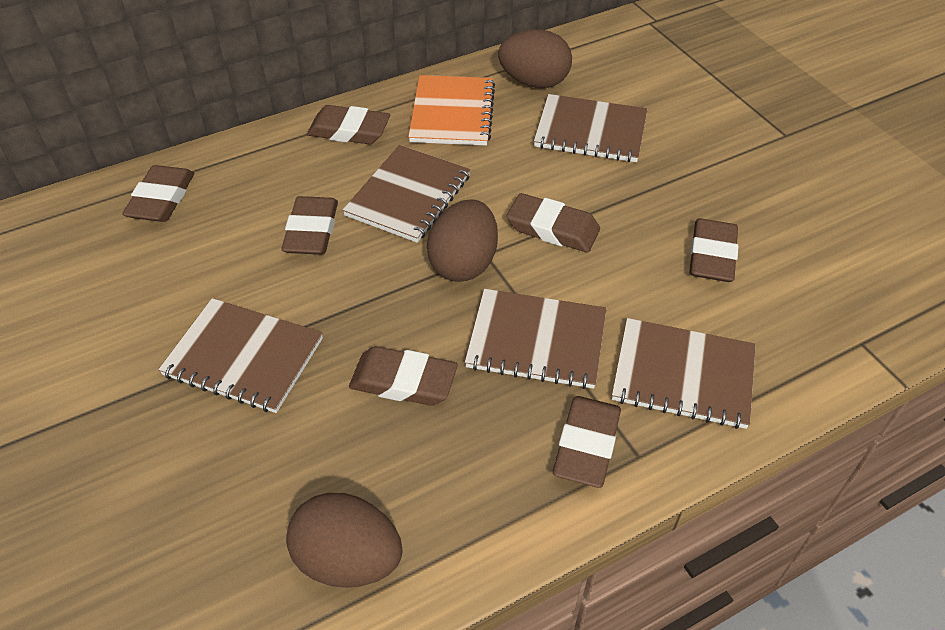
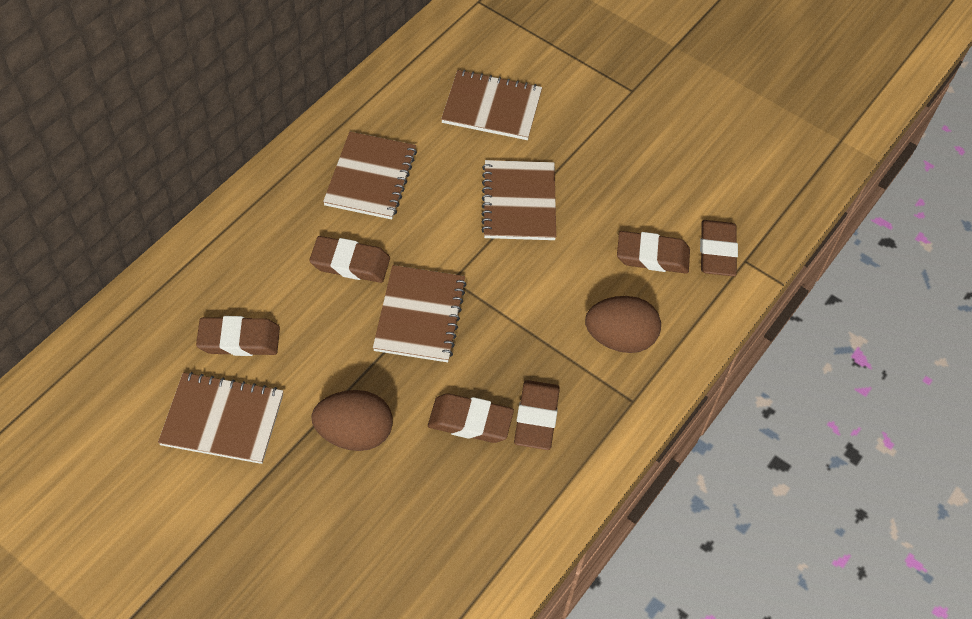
brown egg: 3 -> 2
brown eraser: 7 -> 6
orange notebook: 1 -> 0

